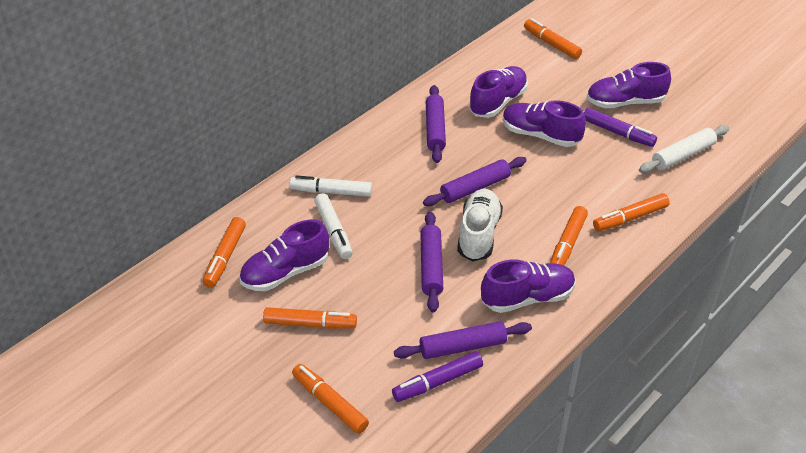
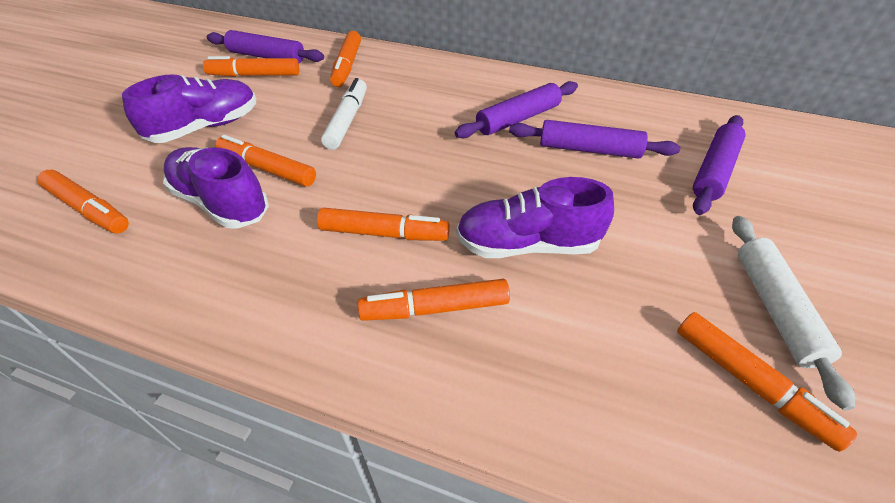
orange marker: 6 -> 7
purple marker: 2 -> 0
purple shoe: 5 -> 3
white marker: 2 -> 1
white shoe: 1 -> 0

